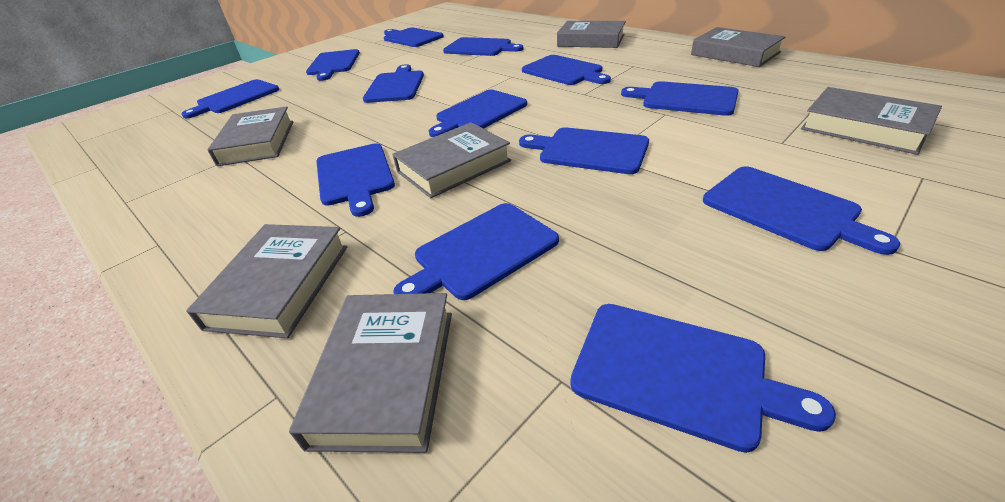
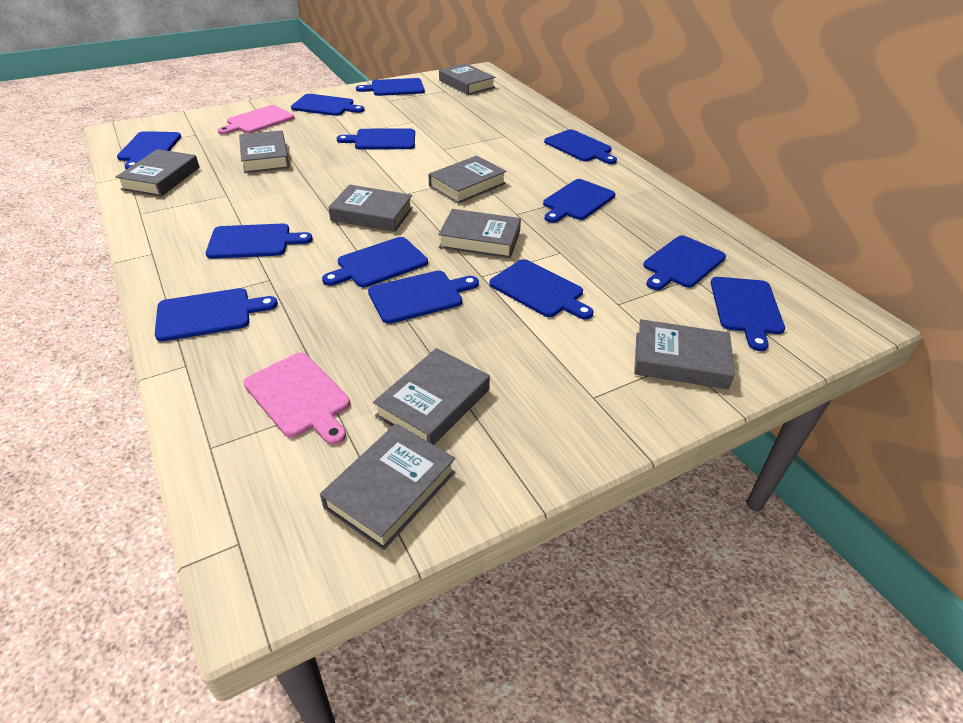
grey book: 7 -> 9
pink cutting board: 0 -> 2

